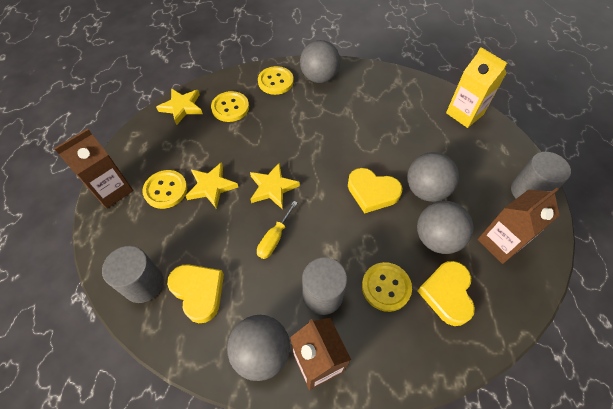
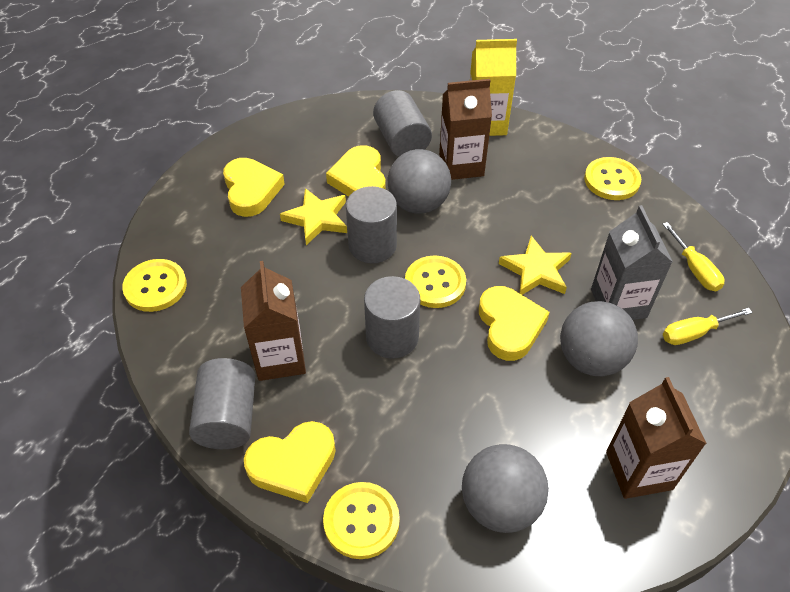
grey ball: 4 -> 3
grey carton: 0 -> 1
grey cylinder: 3 -> 4
yellow heart: 3 -> 4
yellow screwdriver: 1 -> 2
yellow star: 3 -> 2

